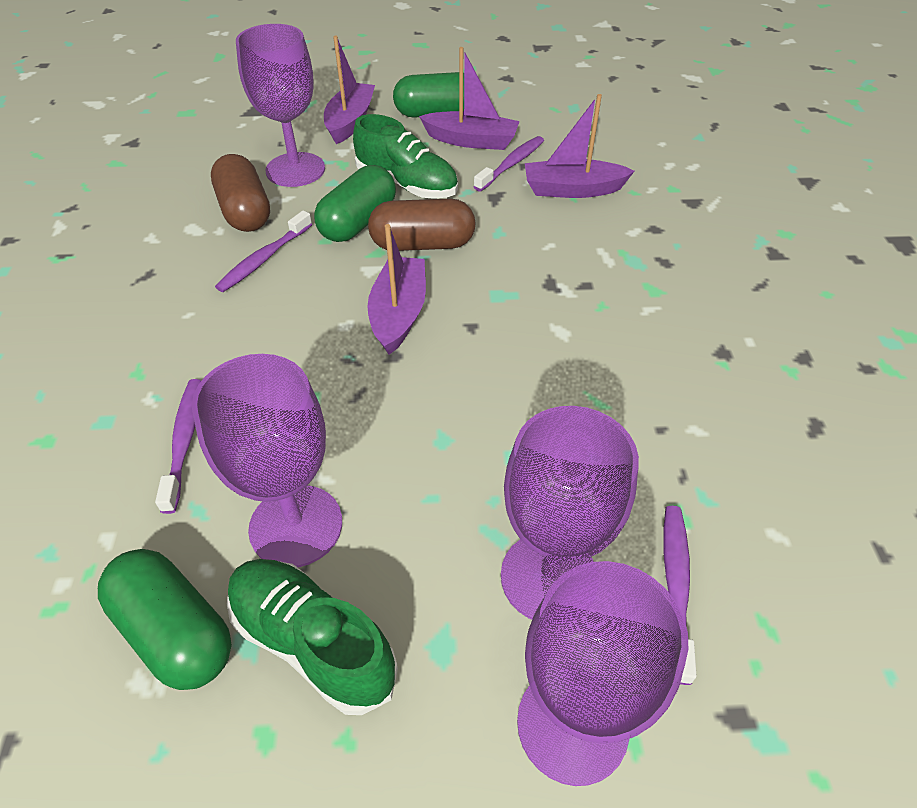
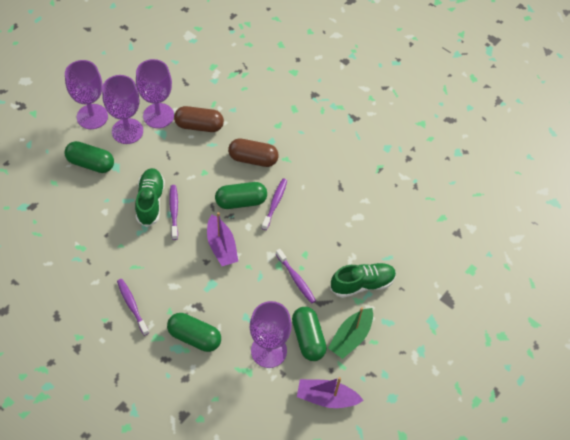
green boat: 0 -> 1
green capsule: 3 -> 4
purple boat: 4 -> 2

